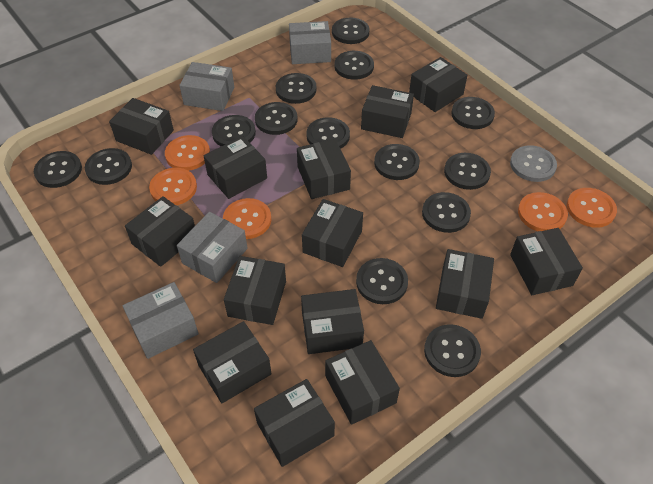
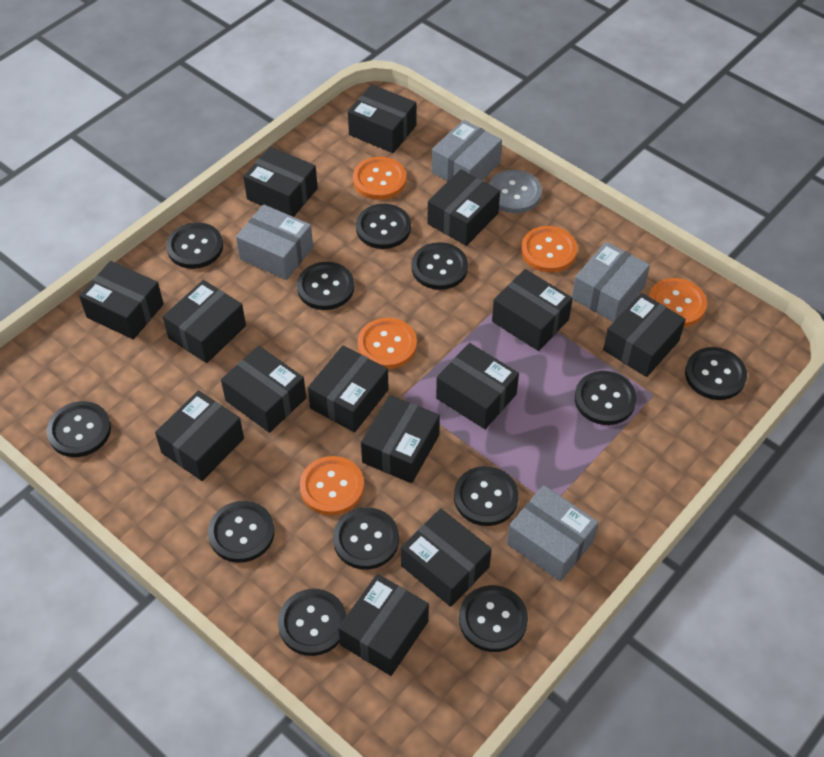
black button: 14 -> 12

